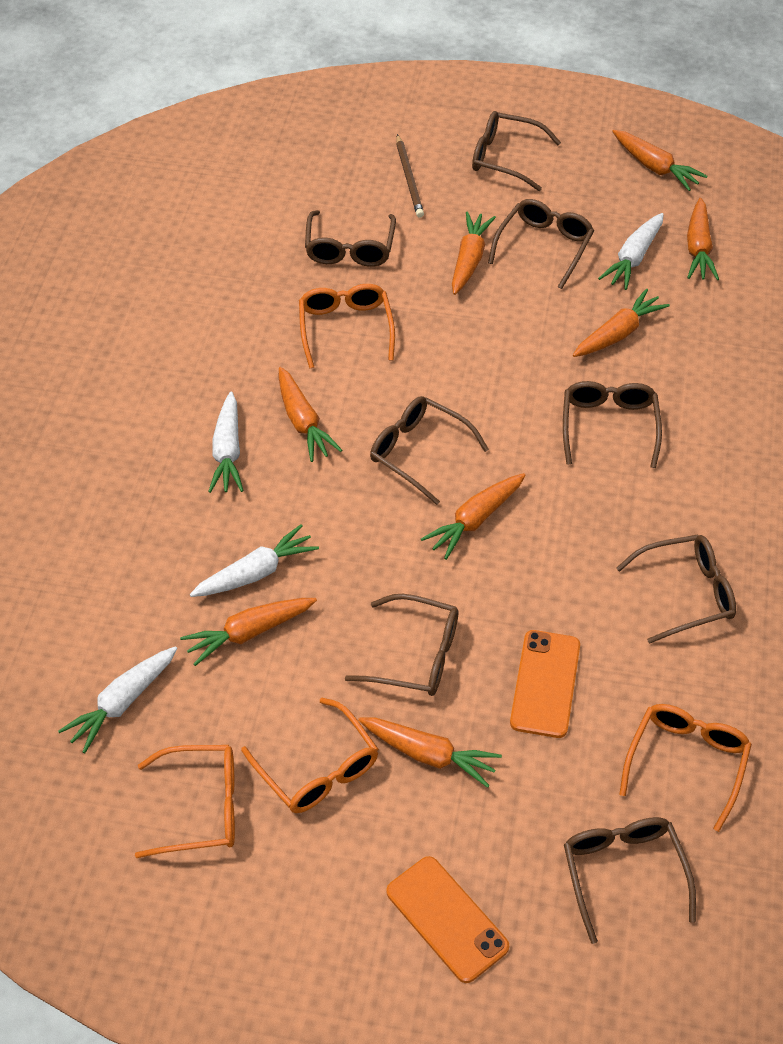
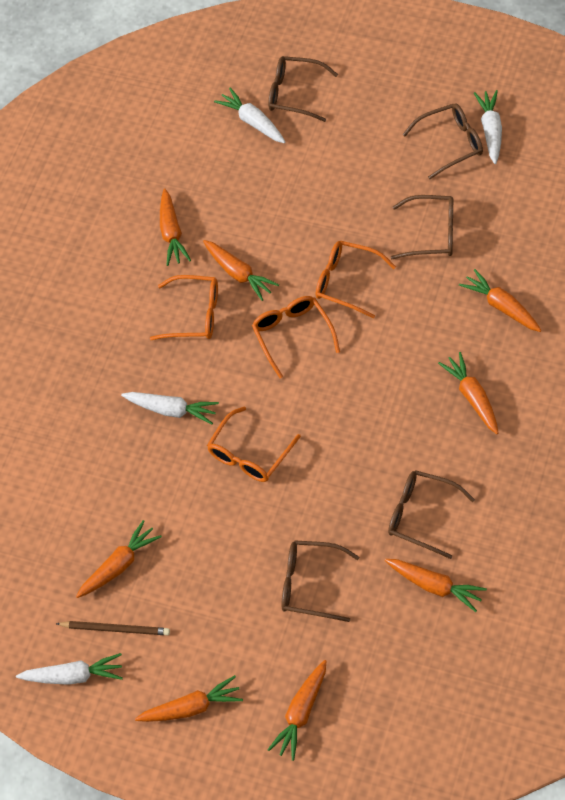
brown glasses: 8 -> 5
orange phone: 2 -> 0

